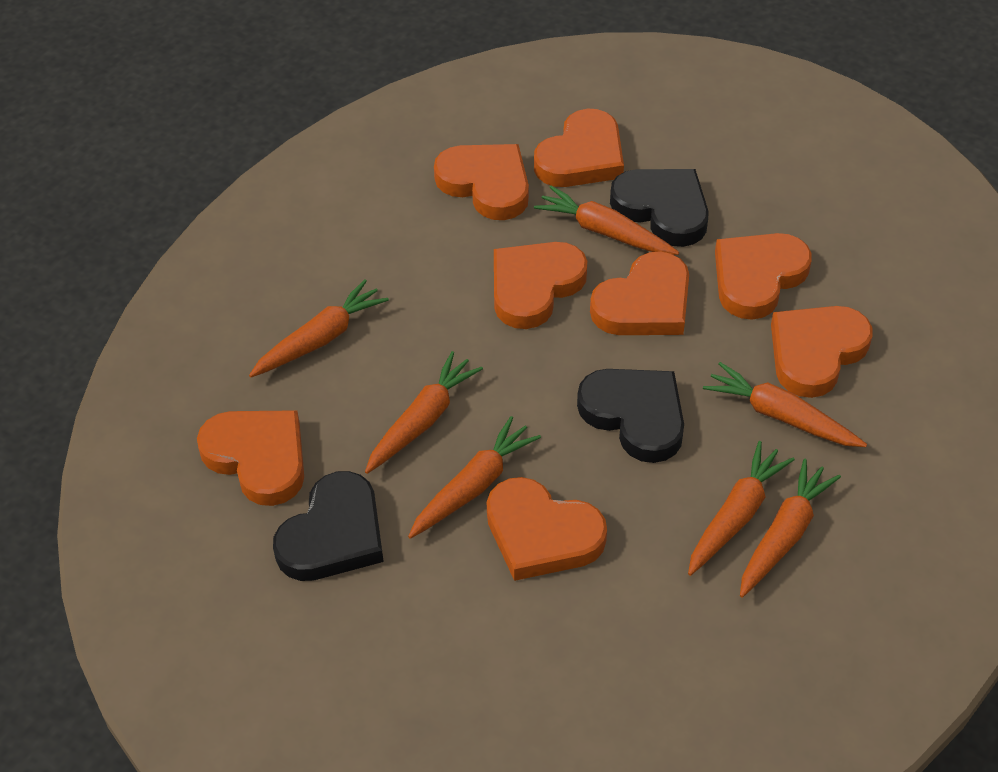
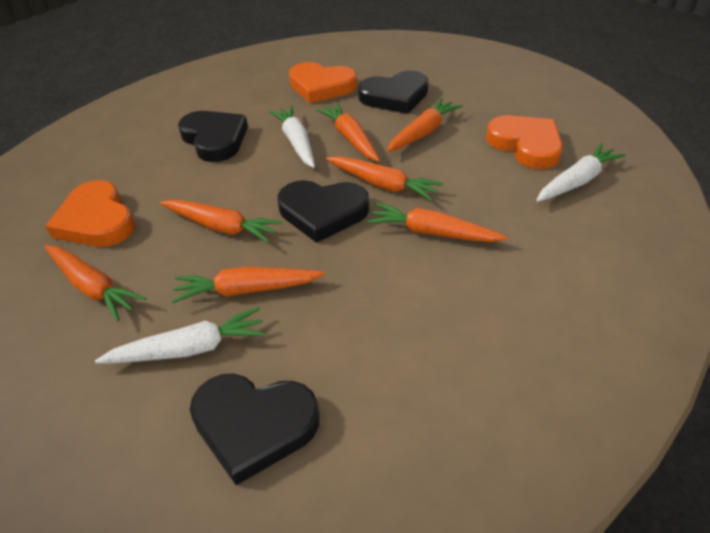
black heart: 3 -> 4
orange heart: 8 -> 3
white carrot: 0 -> 3

